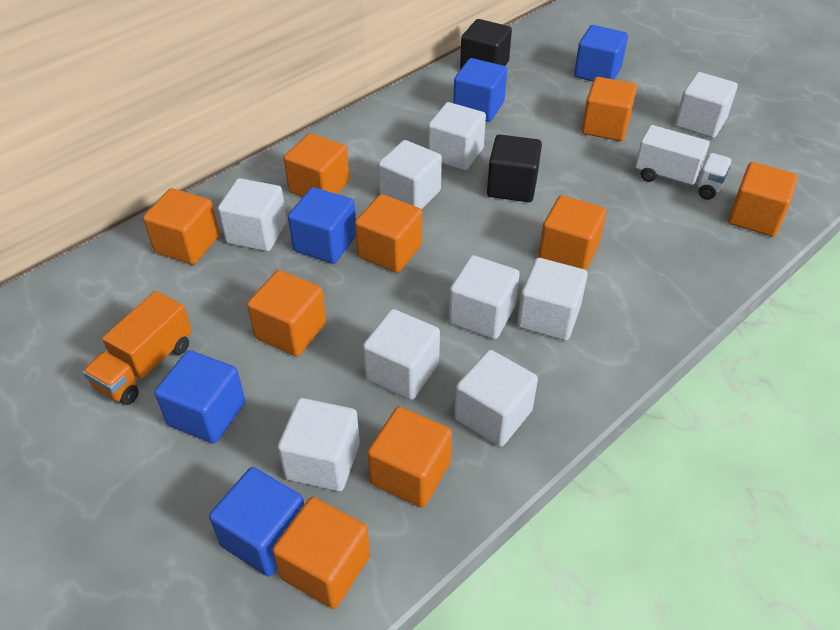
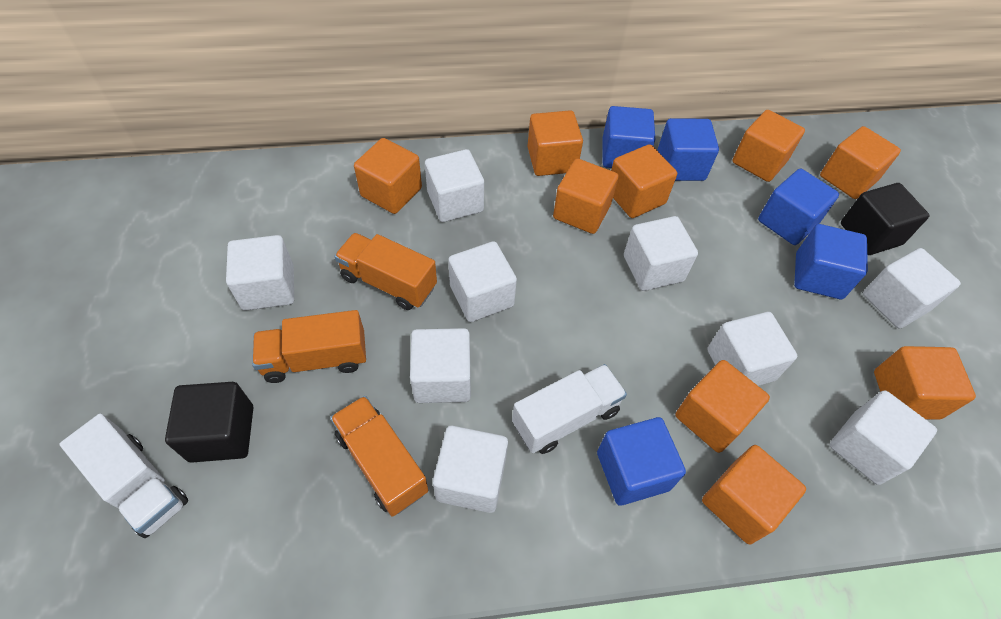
orange truck: 1 -> 3
white truck: 1 -> 2

